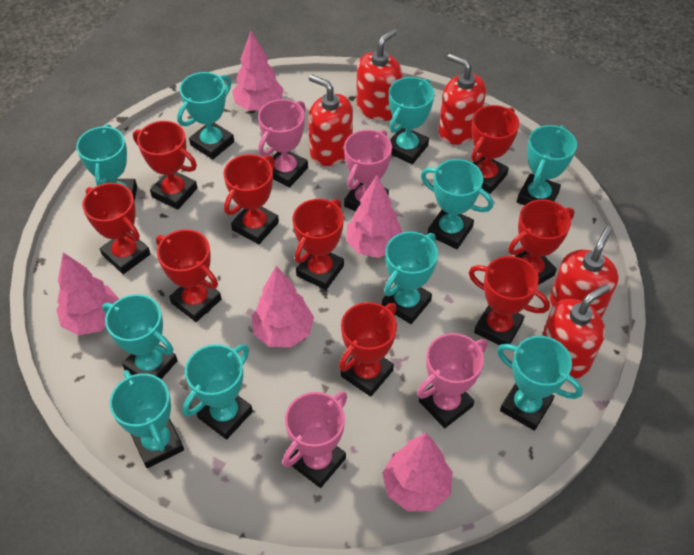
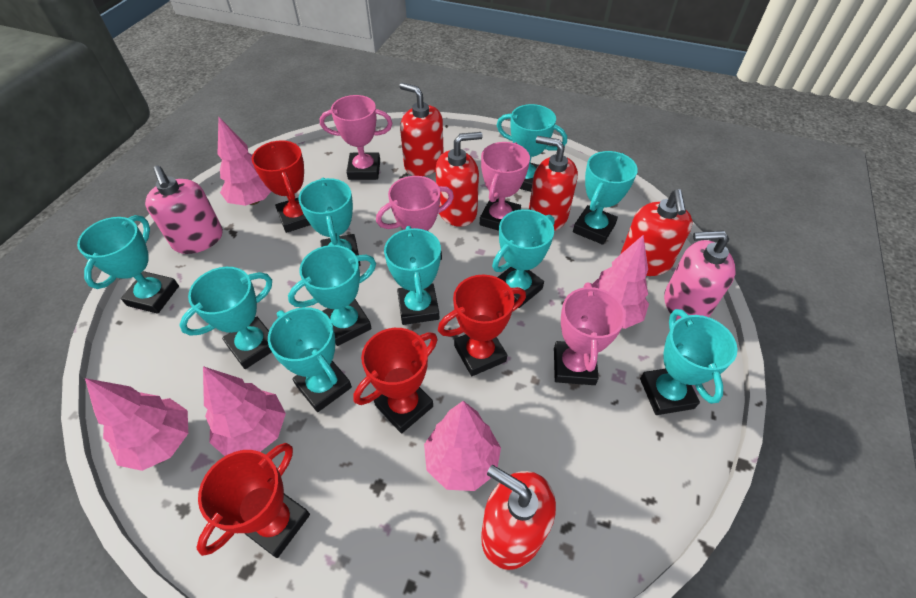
pink soap dispenser: 0 -> 2
red trophy: 9 -> 4

